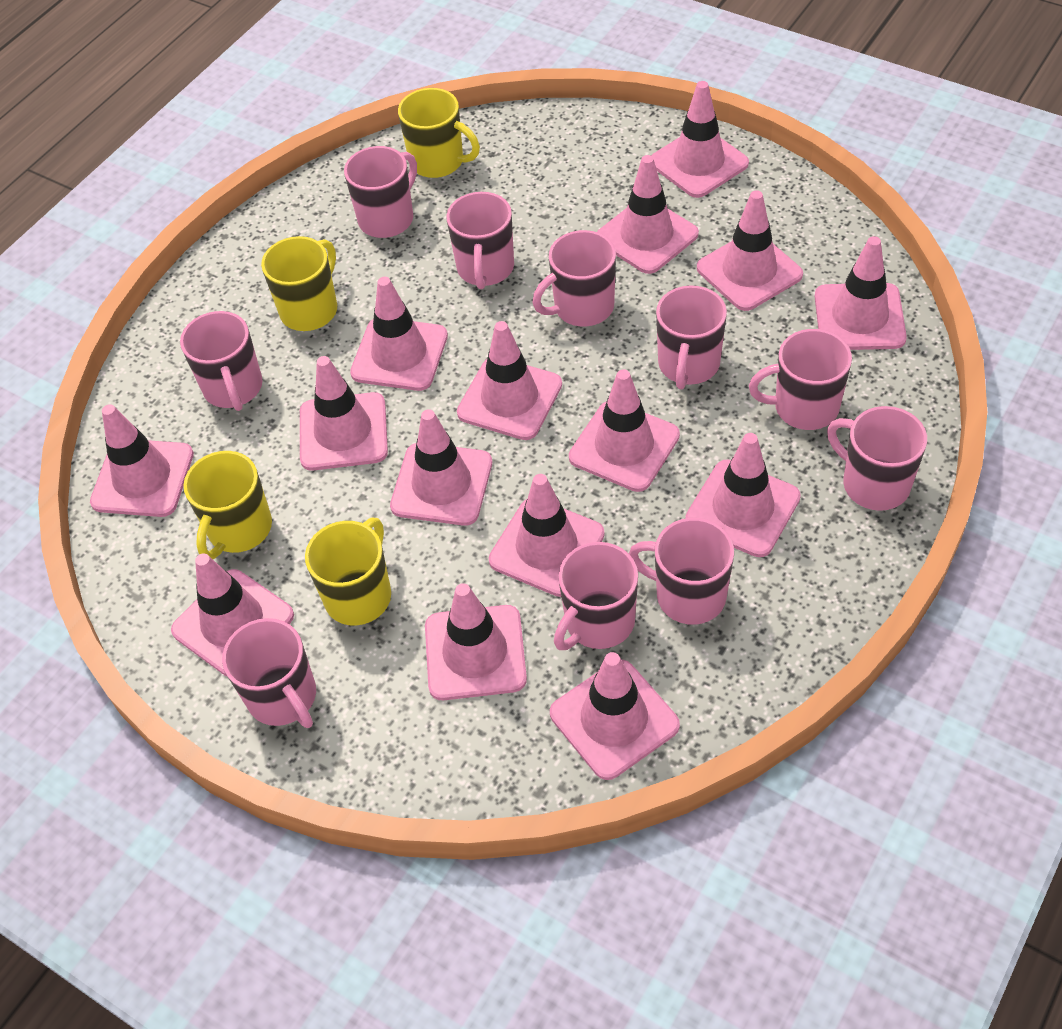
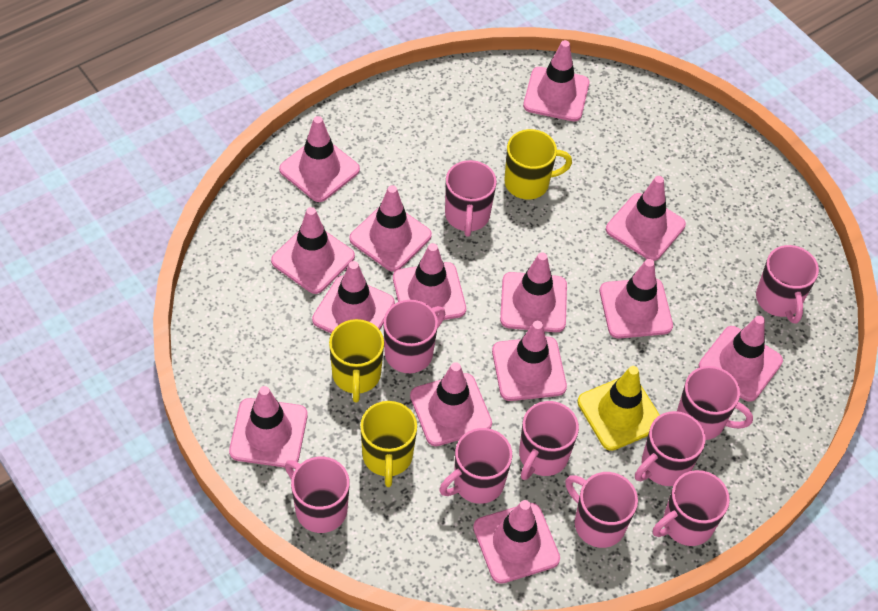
pink traffic cone: 15 -> 14
yellow mug: 4 -> 3
yellow traffic cone: 0 -> 1

